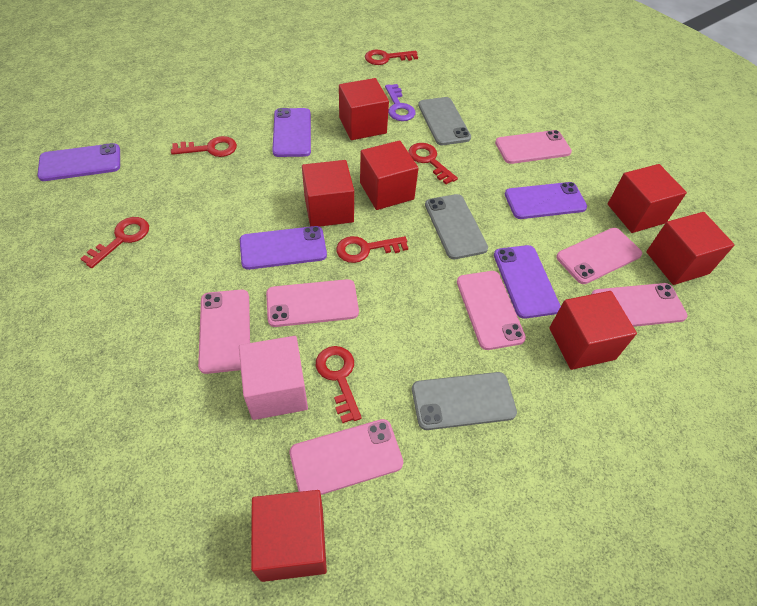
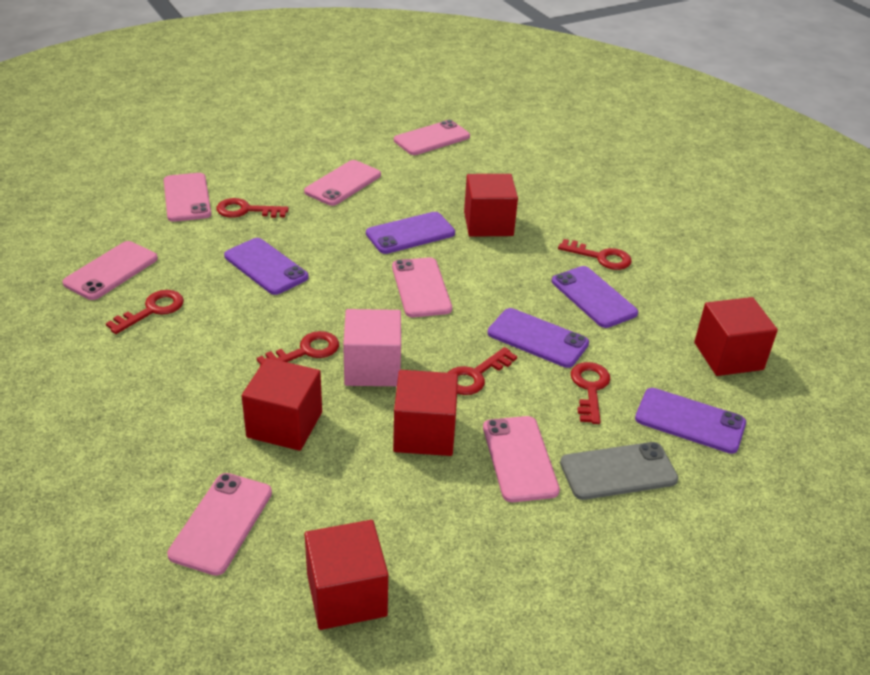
grey phone: 3 -> 1
purple key: 1 -> 0
red cube: 7 -> 5

